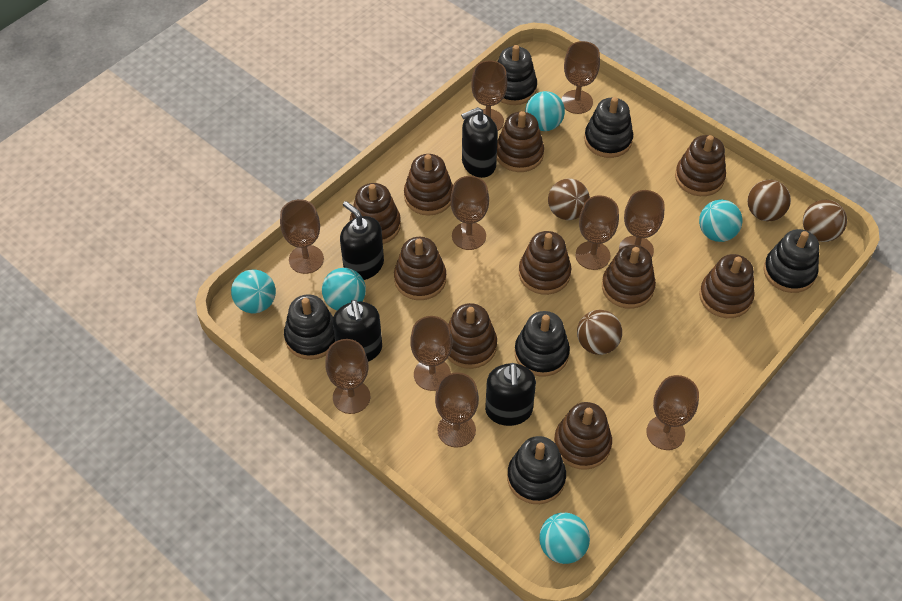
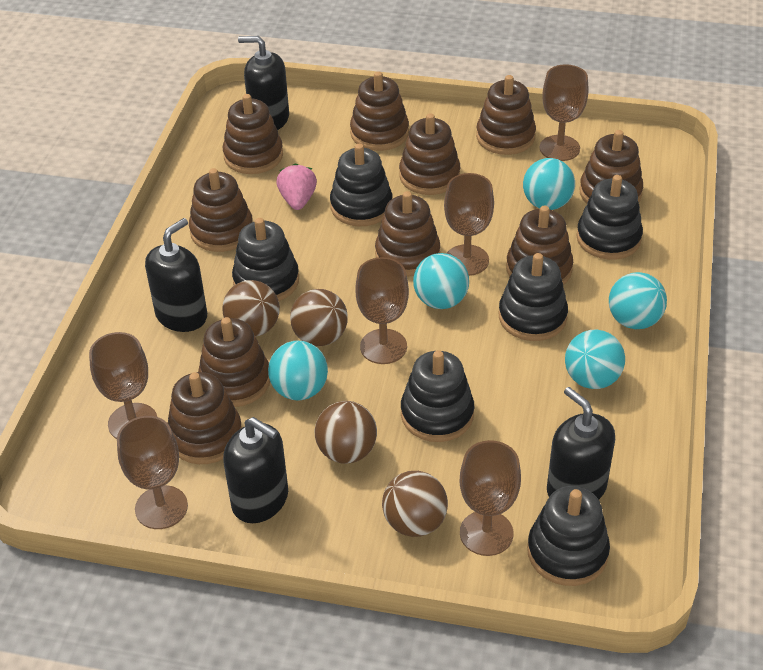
brown goblet: 10 -> 6
pink strawberry: 0 -> 1

